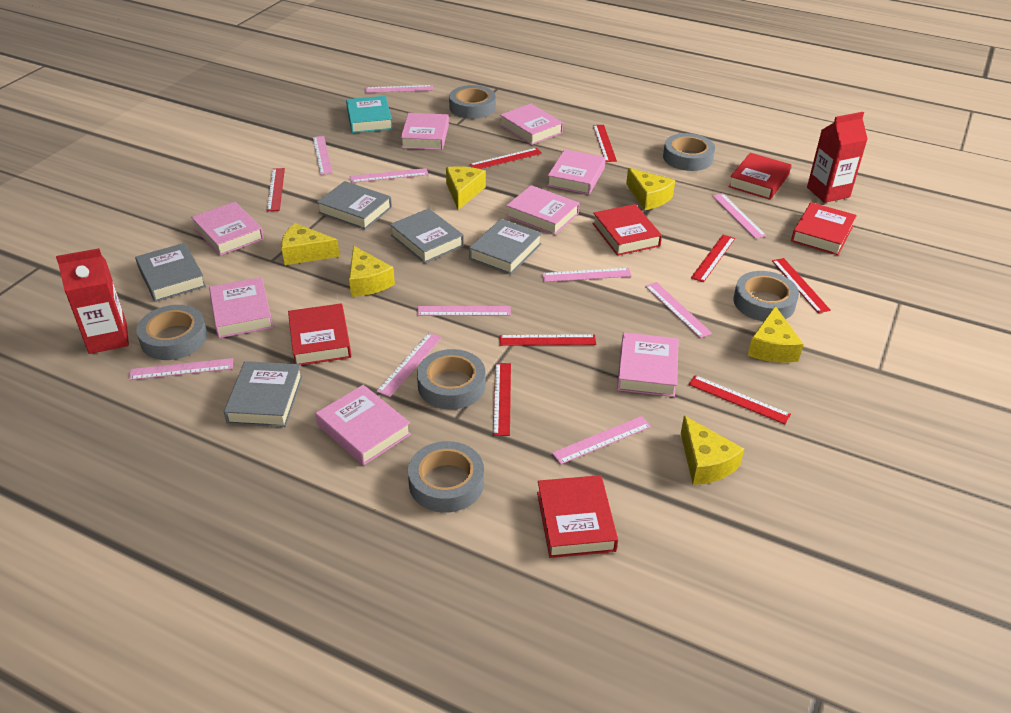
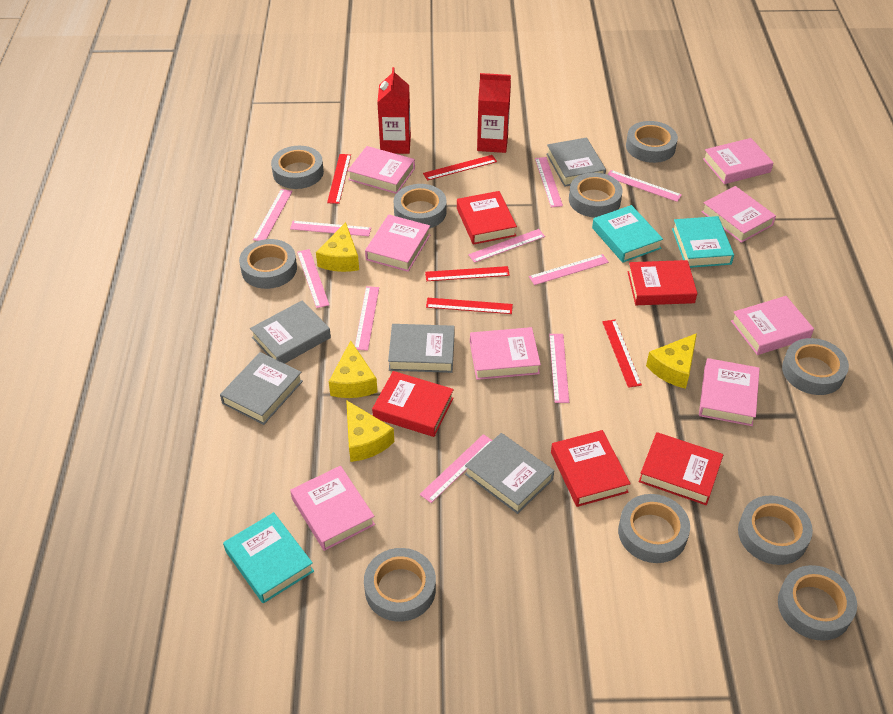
grey tape: 6 -> 10
red ruler: 8 -> 5
turquoise book: 1 -> 3
yellow cheese: 6 -> 4

